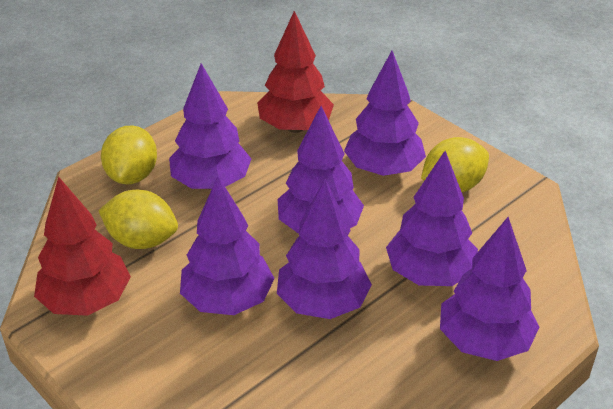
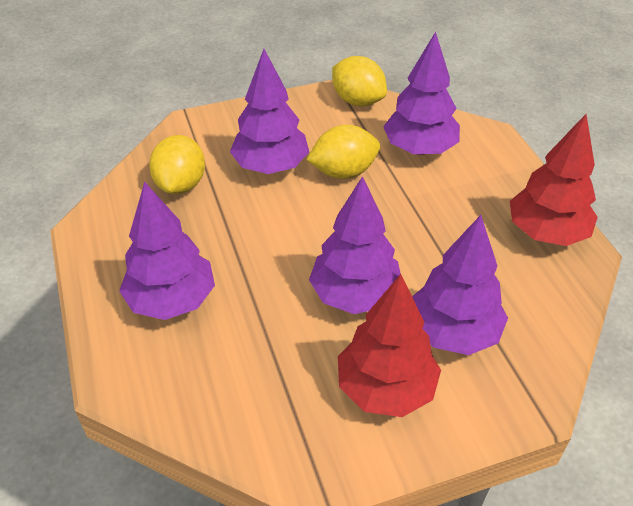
purple tree: 7 -> 5

